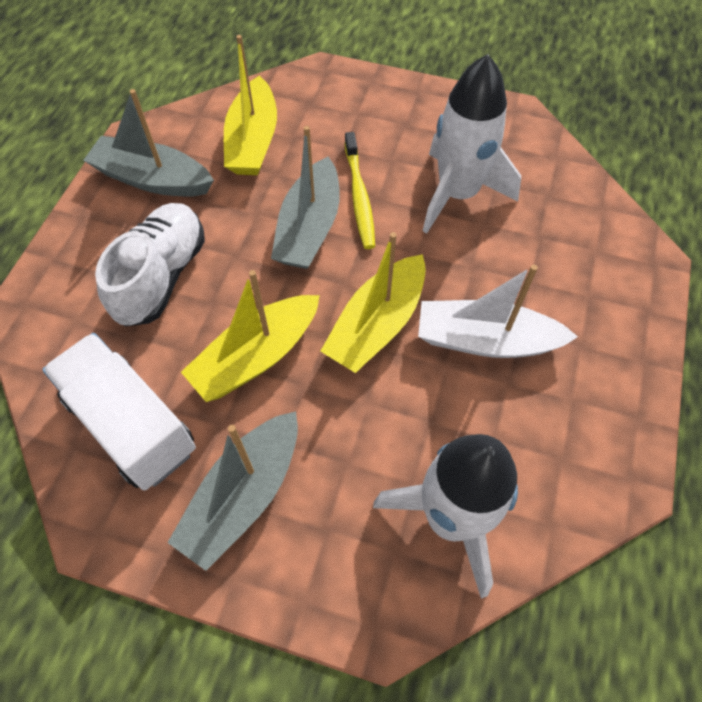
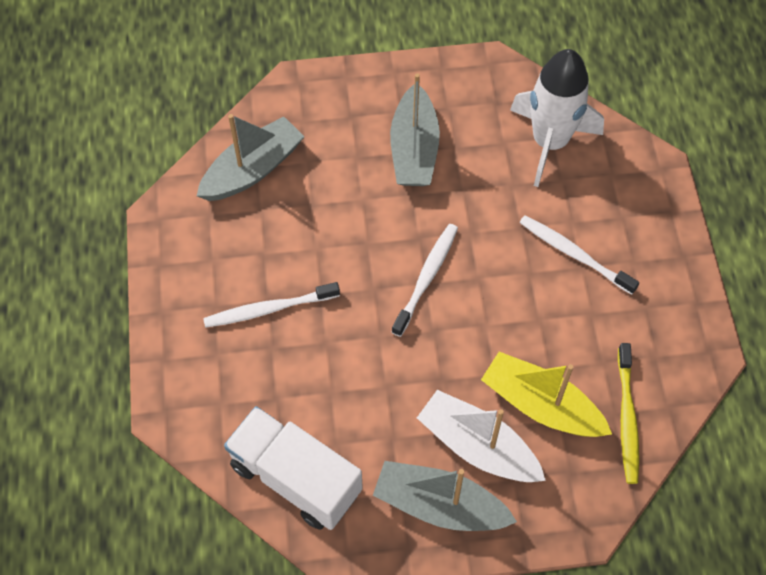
white rocket: 2 -> 1
white shoe: 1 -> 0
white toothbrush: 0 -> 3
yellow boat: 3 -> 1

